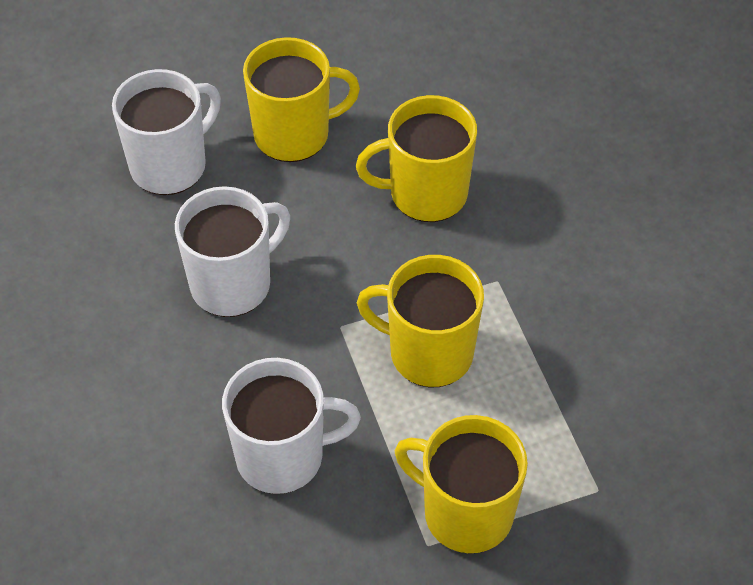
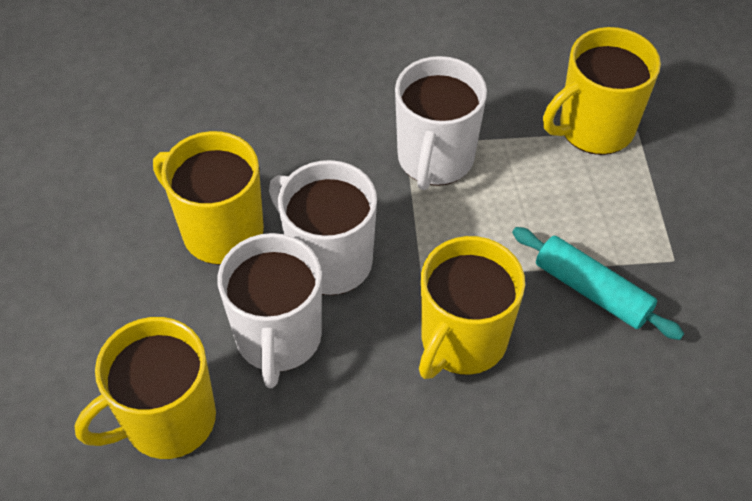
turquoise rolling pin: 0 -> 1

